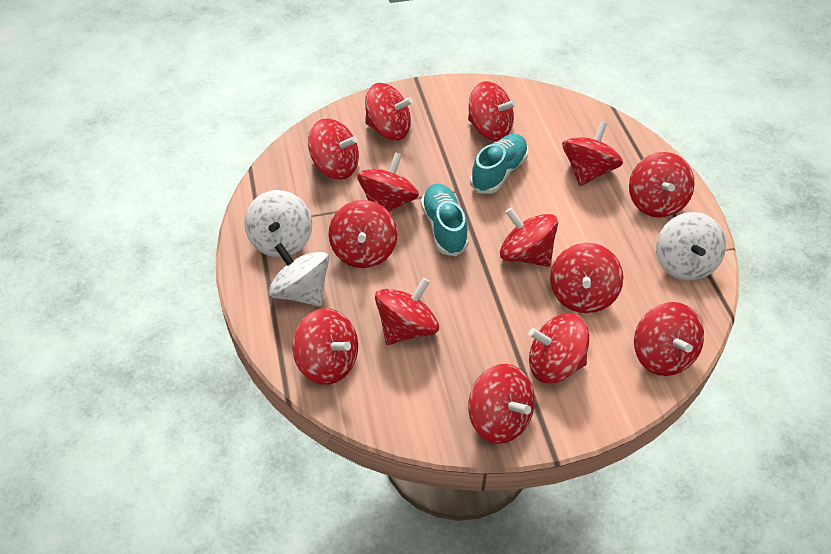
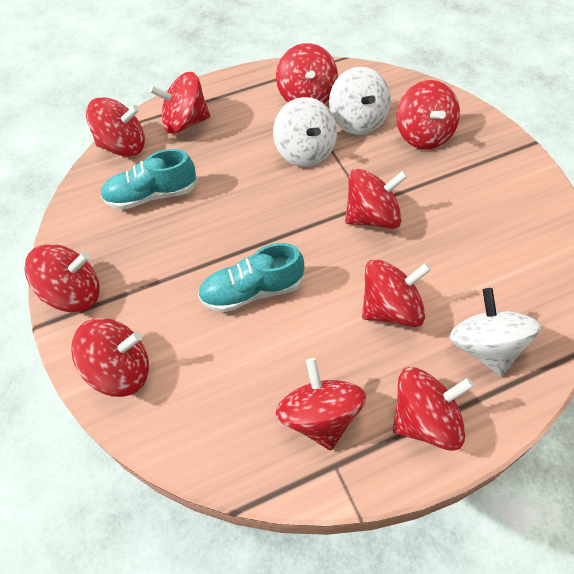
red spinning top: 14 -> 10

